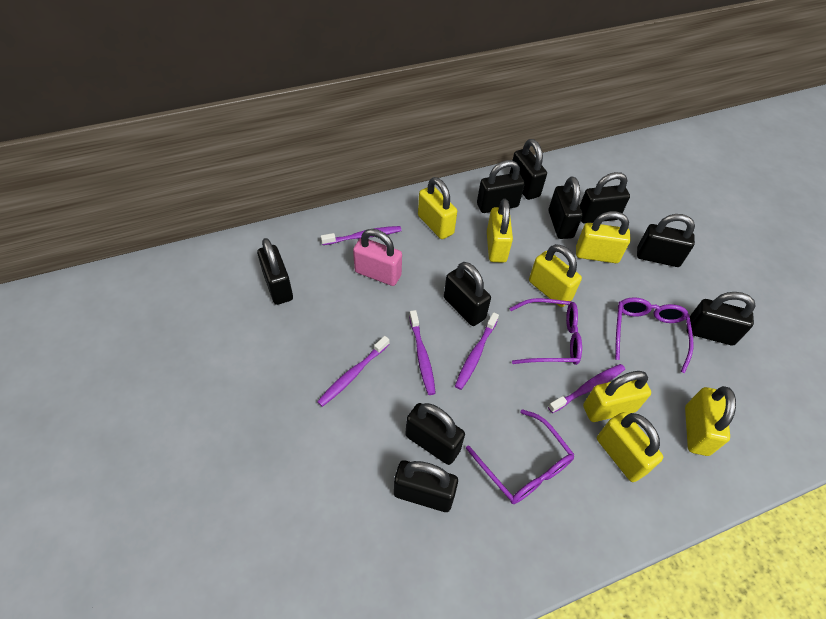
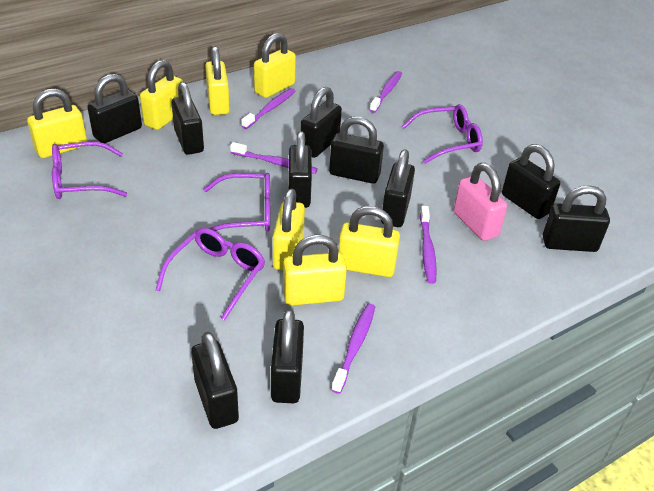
purple glasses: 3 -> 4

